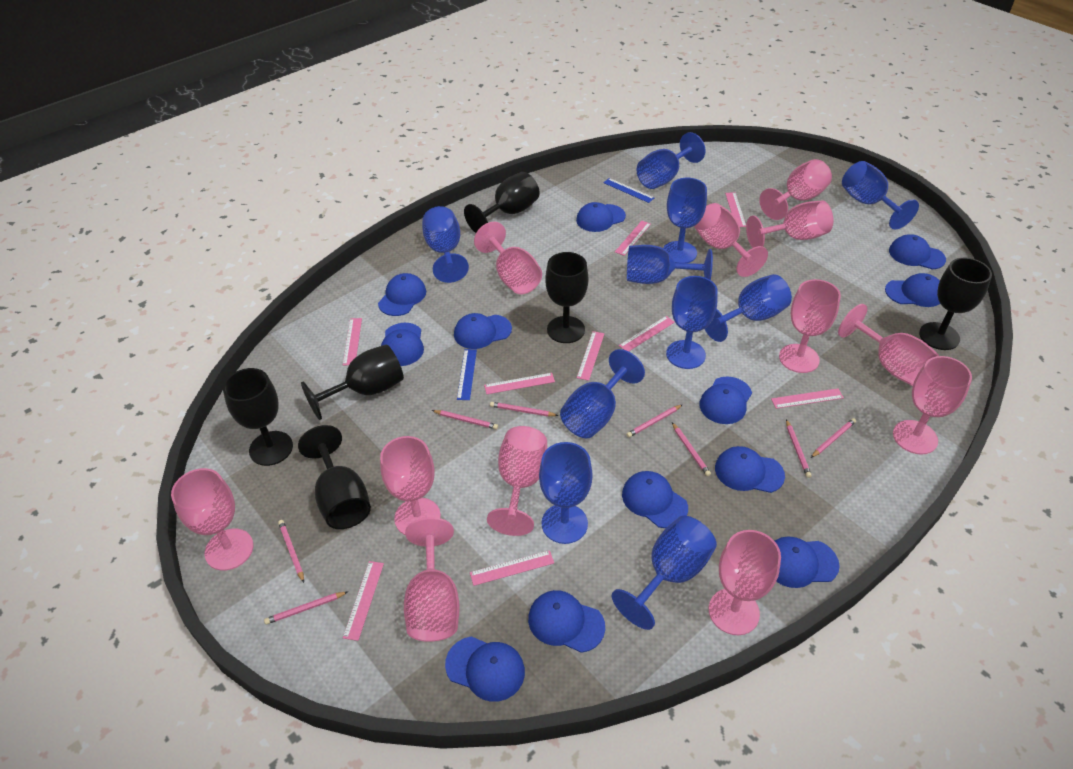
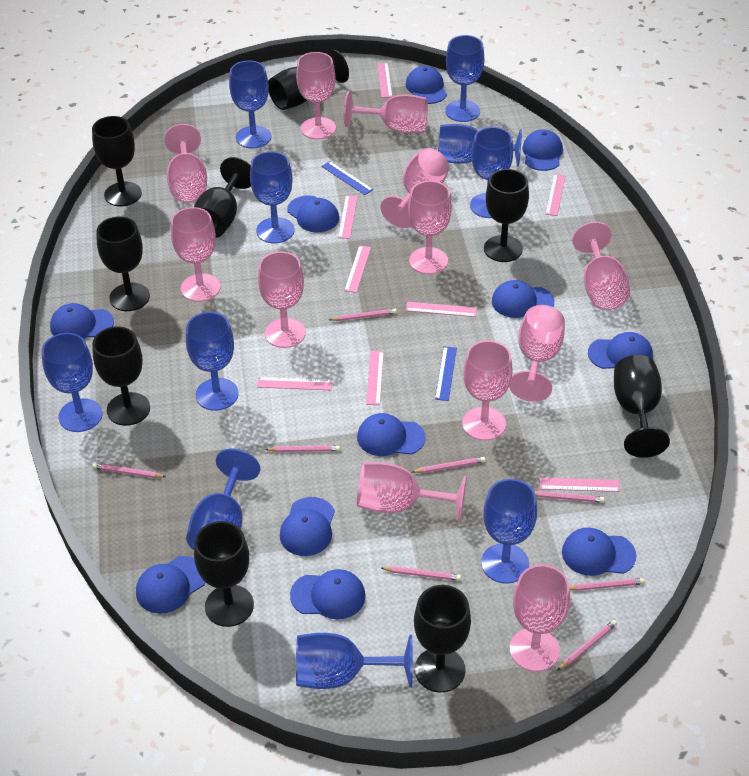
black goblet: 6 -> 9
blue cap: 12 -> 11
pink ruler: 9 -> 8

